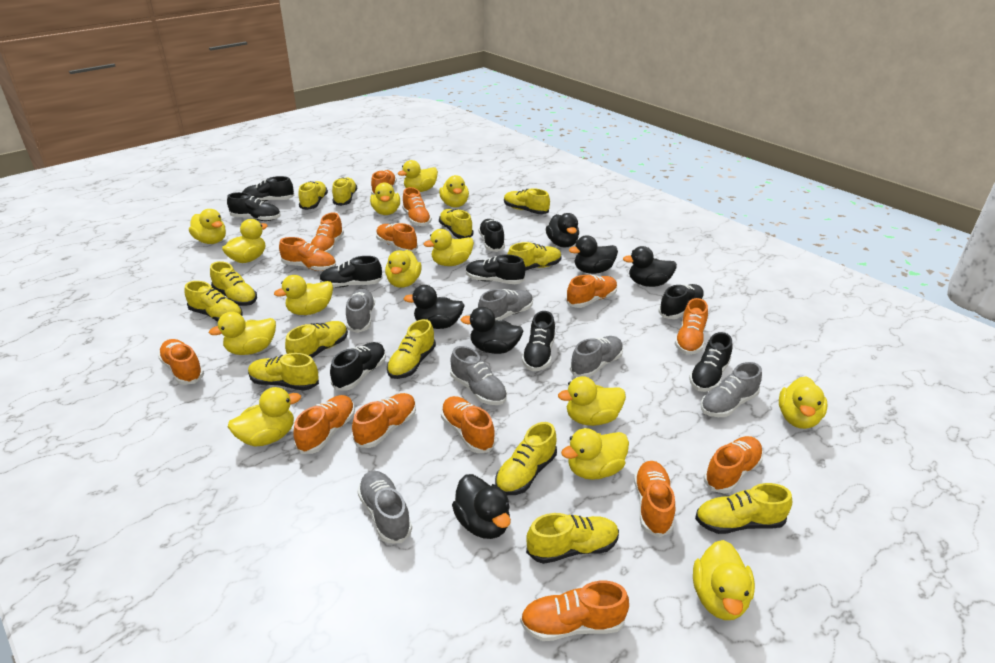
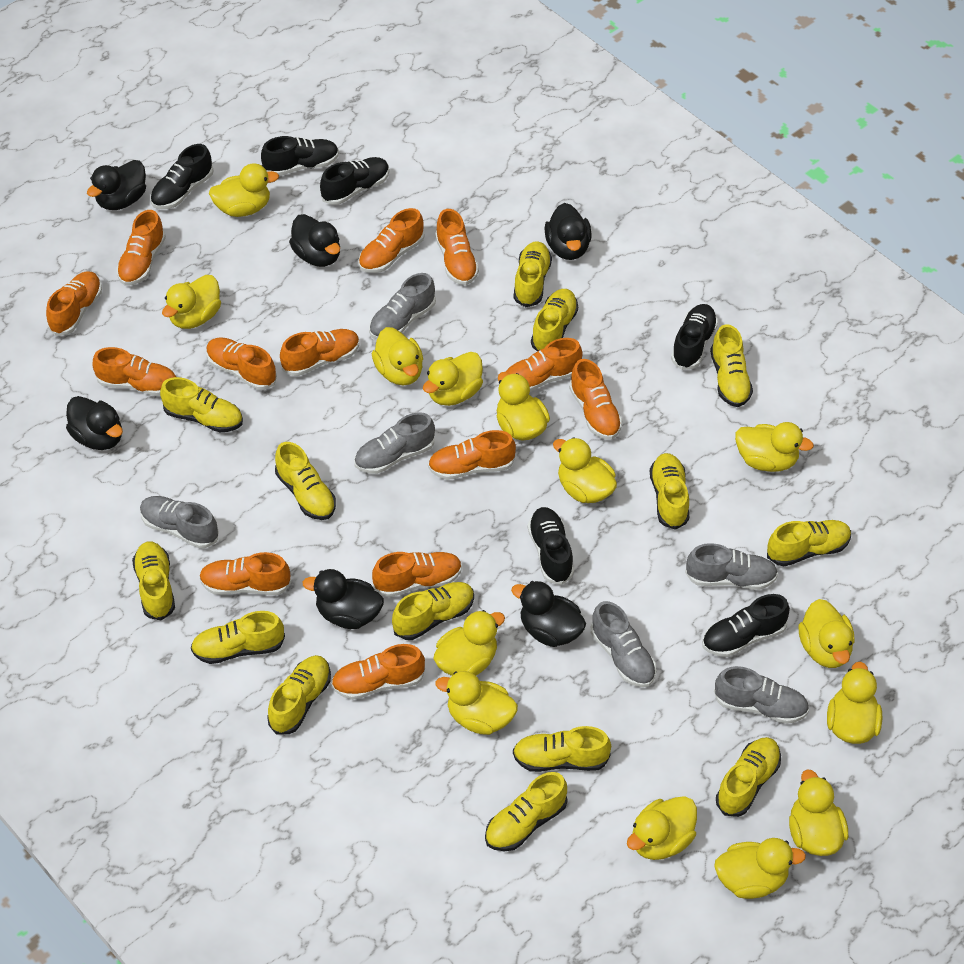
black shoe: 9 -> 6
orange shoe: 14 -> 13
yellow shoe: 13 -> 14

